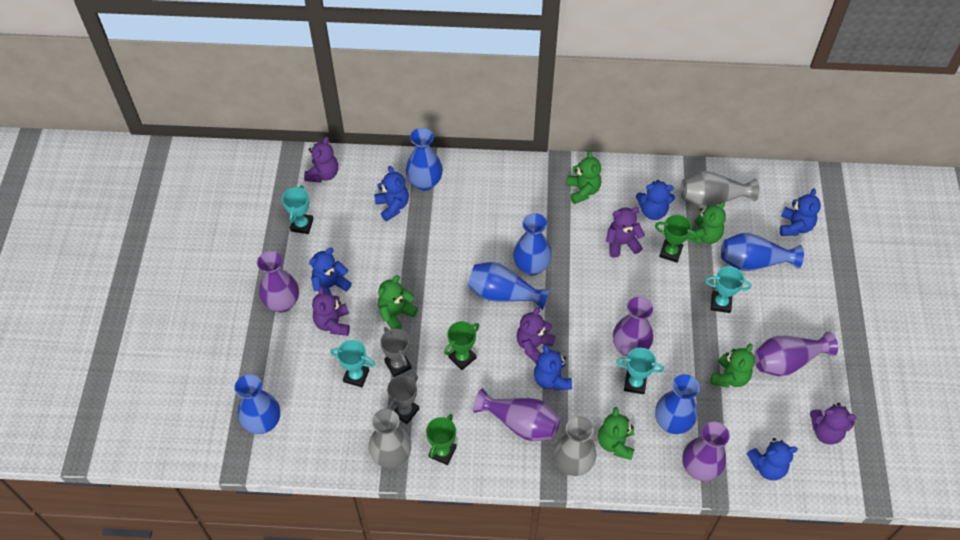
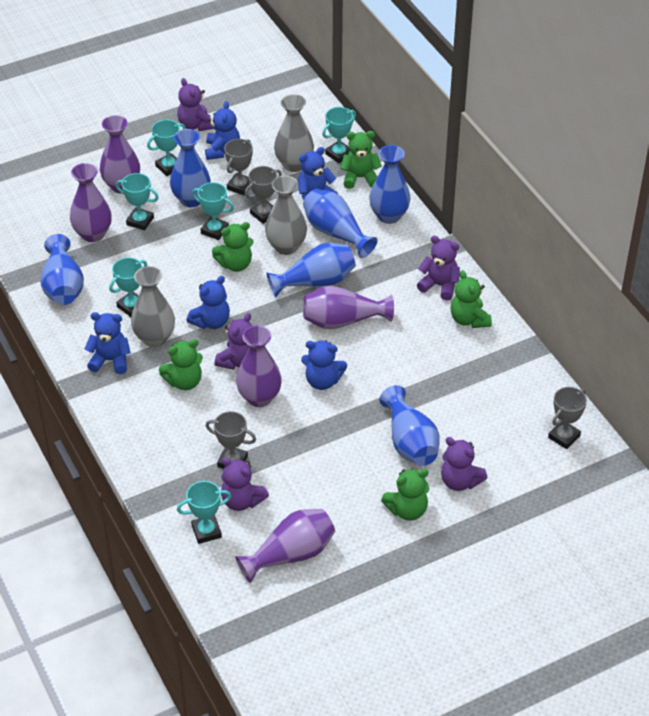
blue teddy bear: 6 -> 5
green trophy: 3 -> 0
grey trophy: 2 -> 4
turquoise trophy: 4 -> 6

